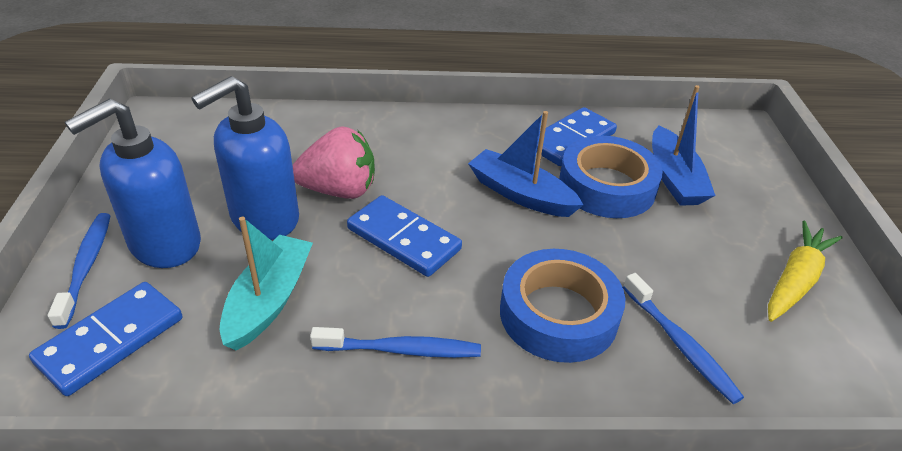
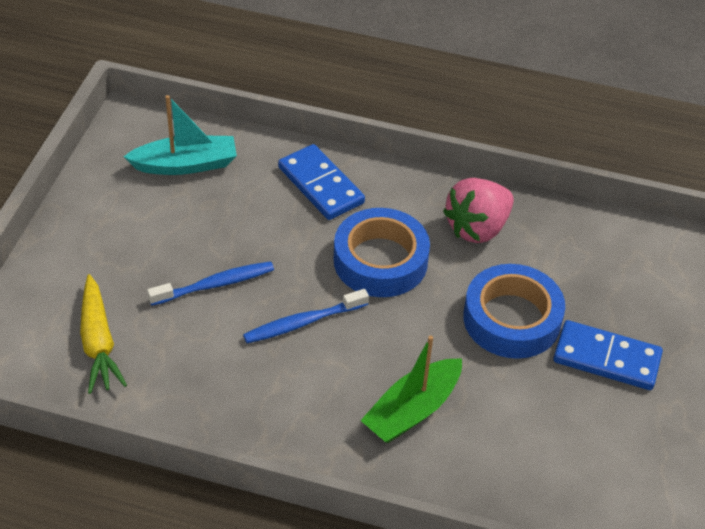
blue boat: 2 -> 0
blue domino: 3 -> 2
blue soap dispenser: 2 -> 0
blue toothbrush: 3 -> 2
green boat: 0 -> 1

